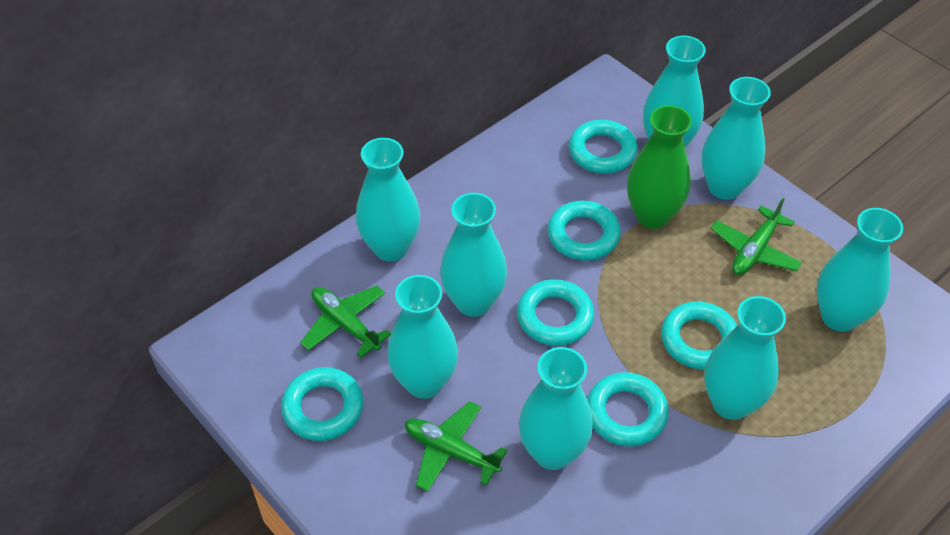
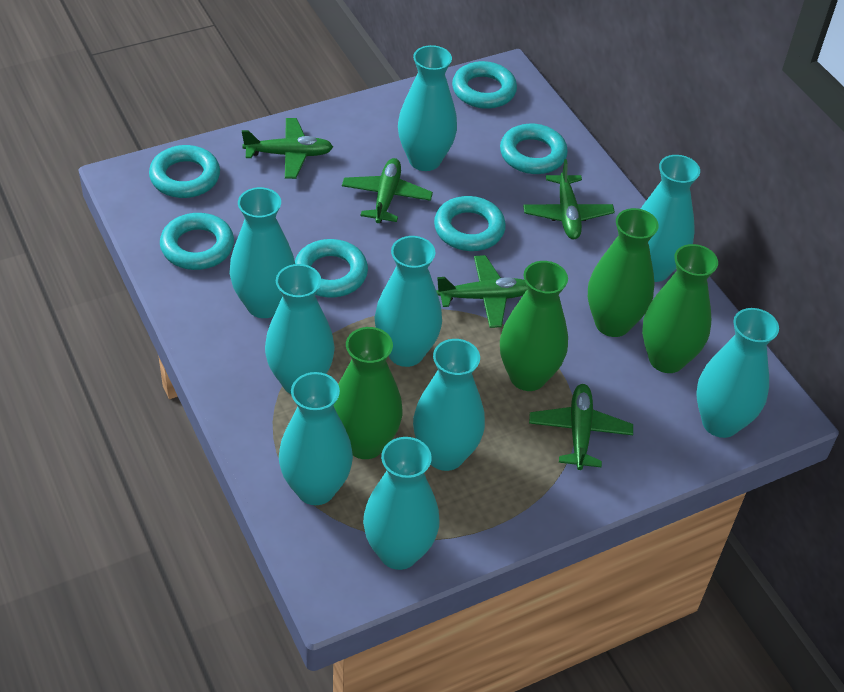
green plane: 3 -> 5
green vase: 1 -> 4
turquoise vase: 8 -> 9

